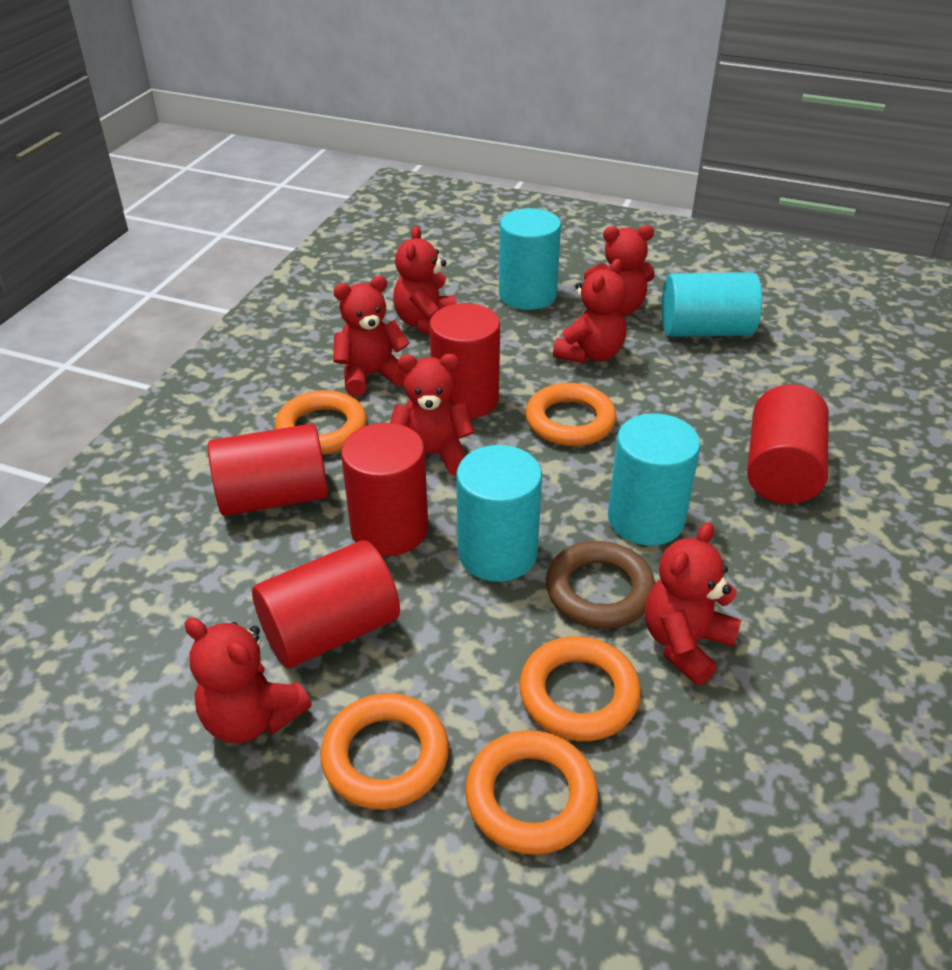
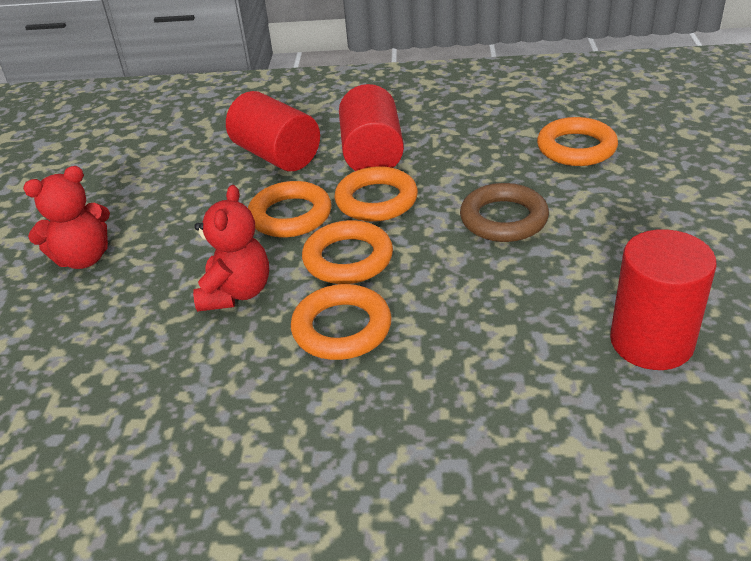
red cylinder: 5 -> 3
red teddy bear: 7 -> 2
turquoise cylinder: 4 -> 0

